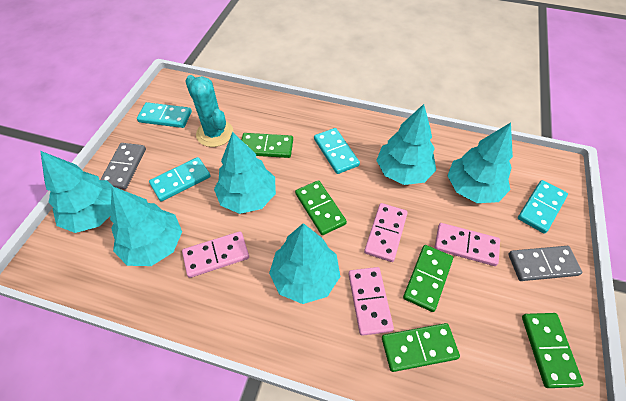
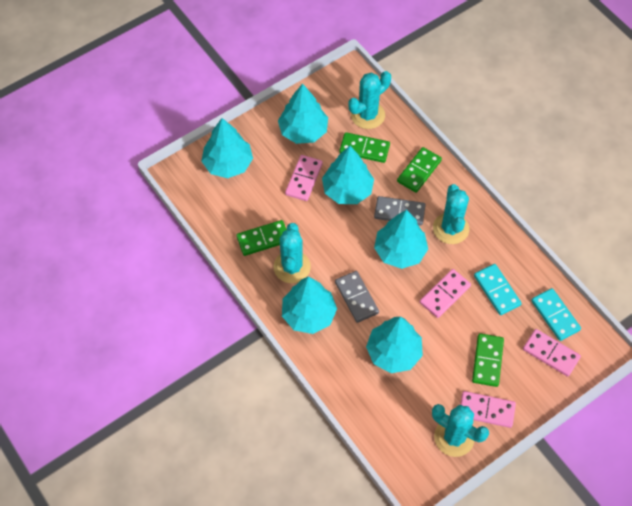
green domino: 5 -> 4
turquoise cactus: 1 -> 4
turquoise domino: 4 -> 2

